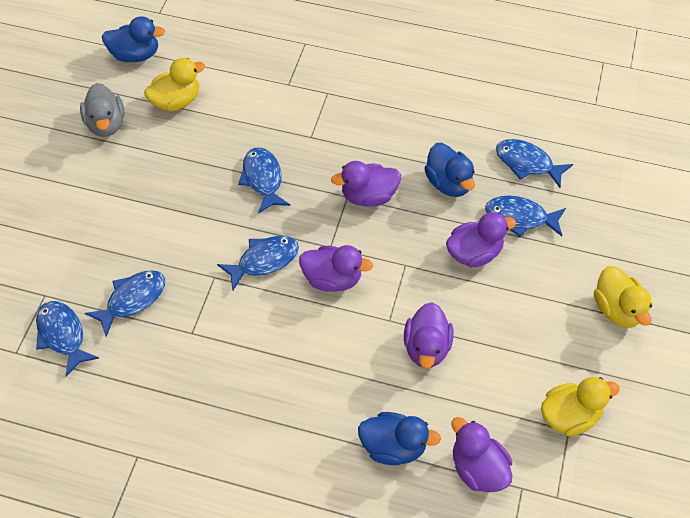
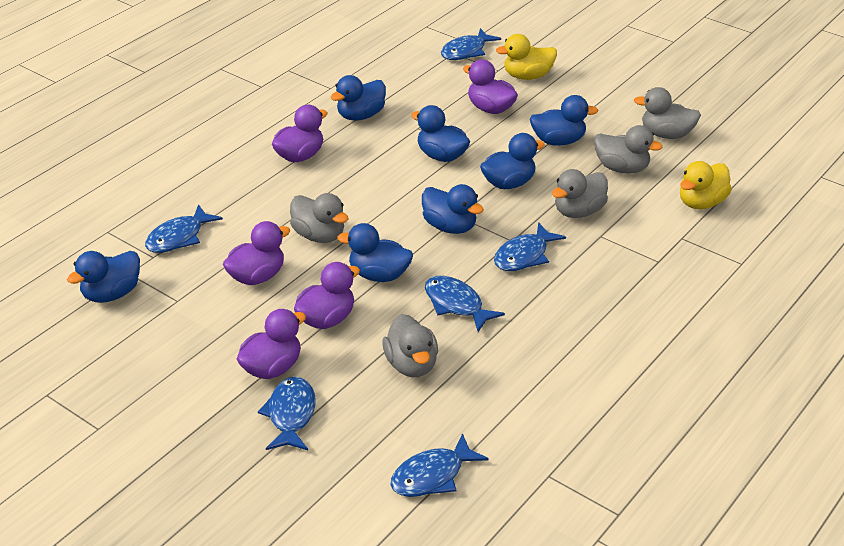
blue duck: 3 -> 7
grey duck: 1 -> 5
yellow duck: 3 -> 2

